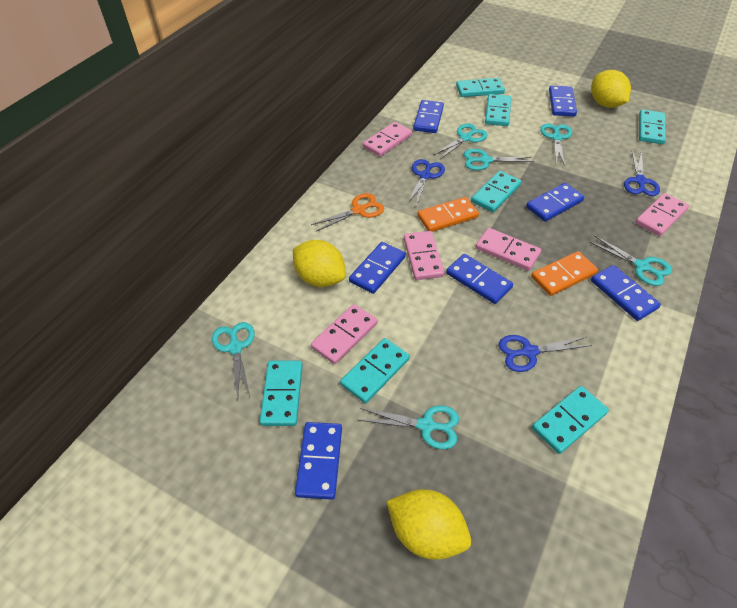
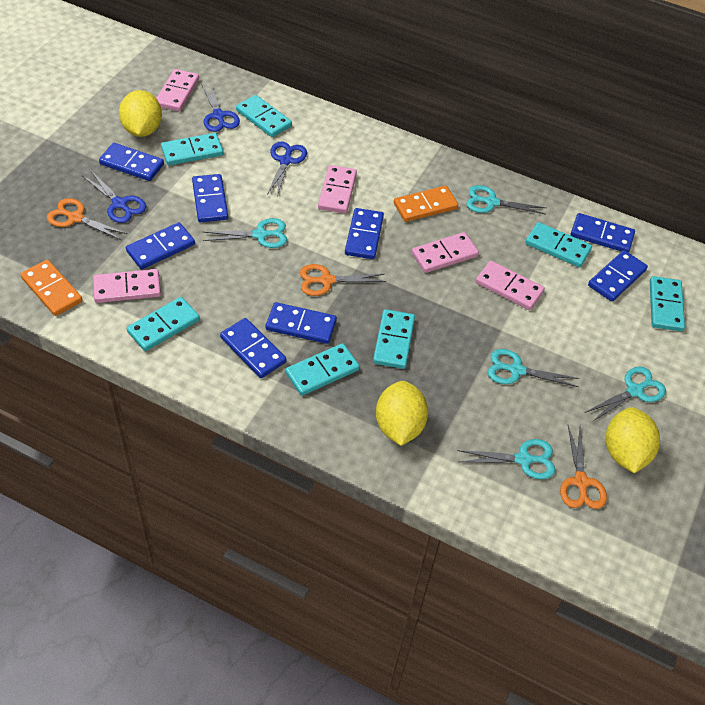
blue domino: 7 -> 8
orange scissors: 1 -> 3
turquoise scissors: 6 -> 5

